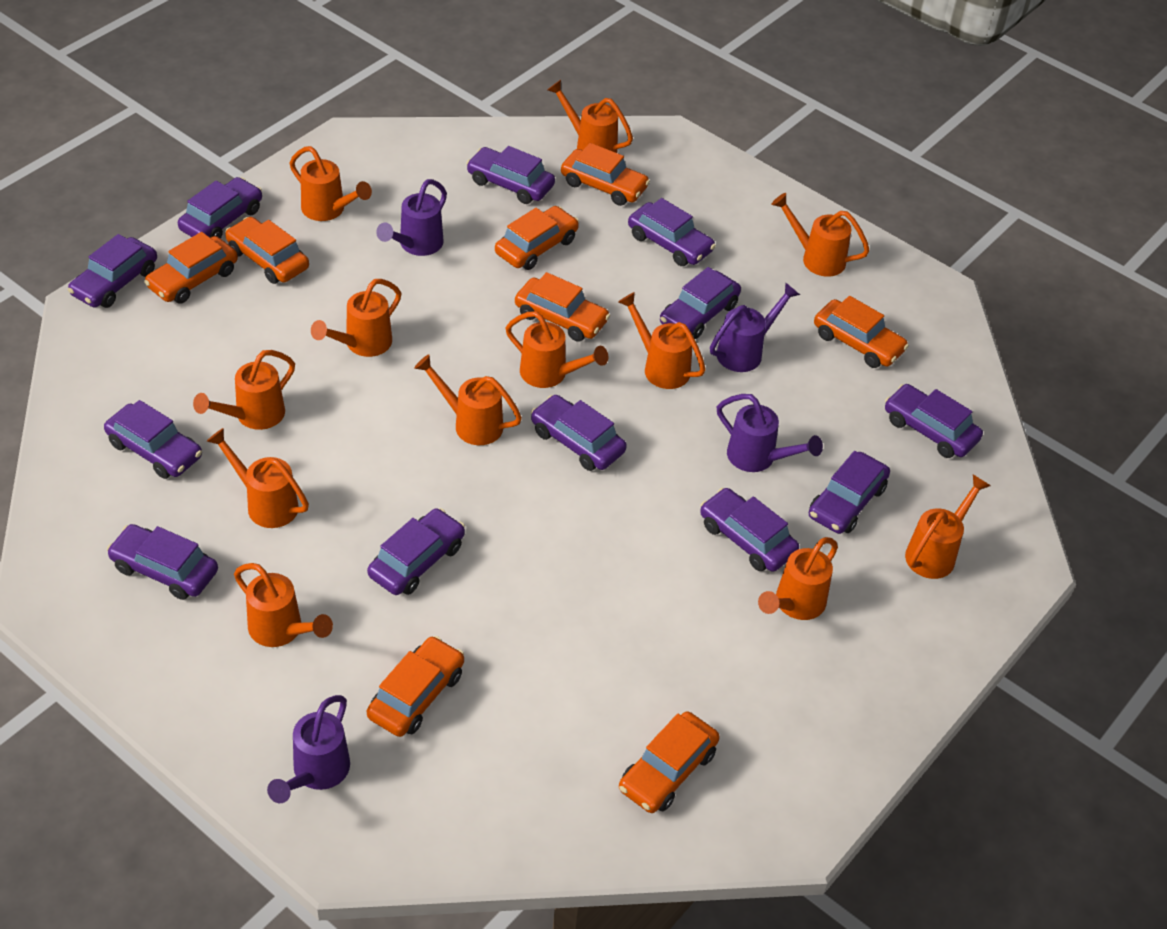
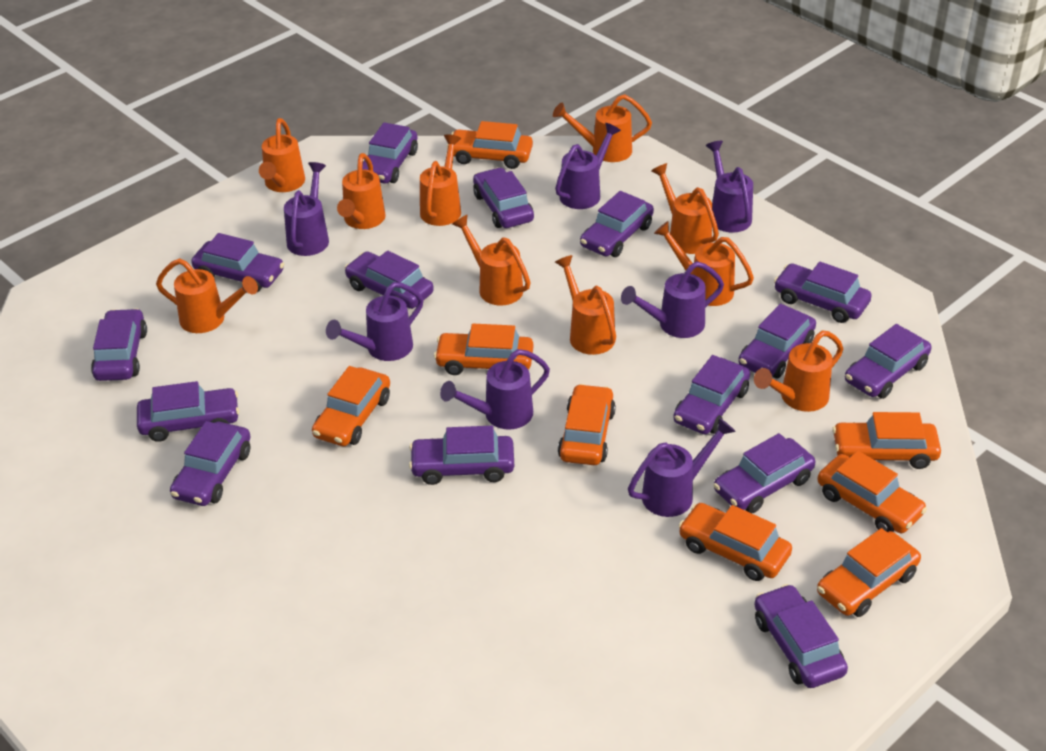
orange watering can: 12 -> 10
purple car: 12 -> 15
purple watering can: 4 -> 7

